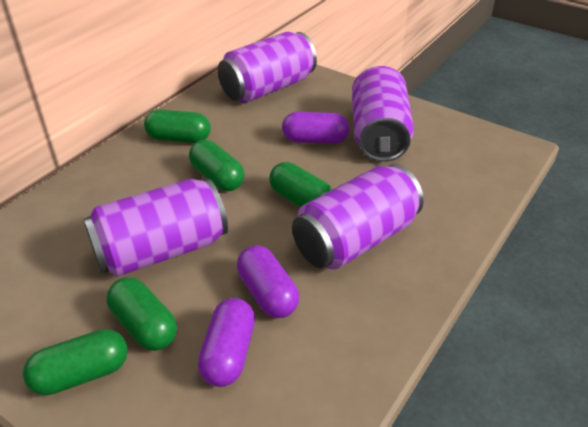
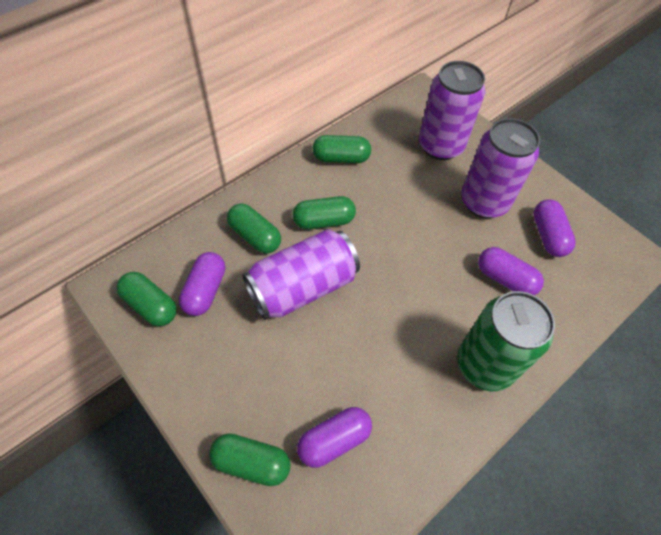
green can: 0 -> 1
purple can: 4 -> 3
purple capsule: 3 -> 4

